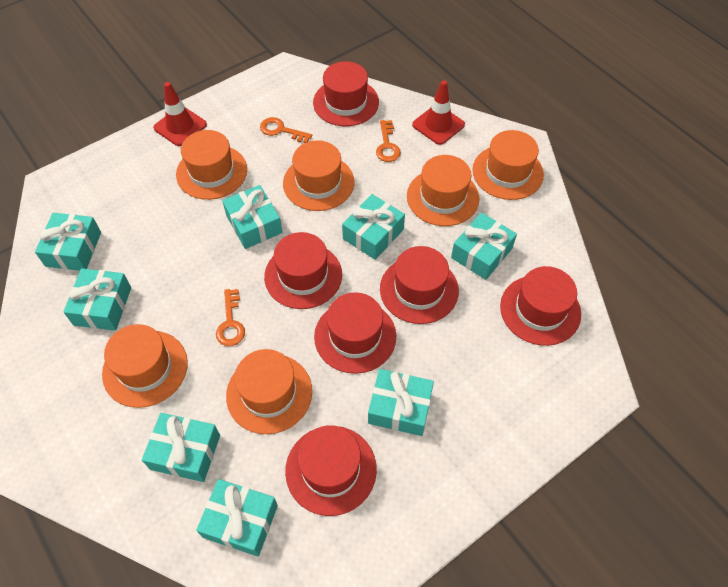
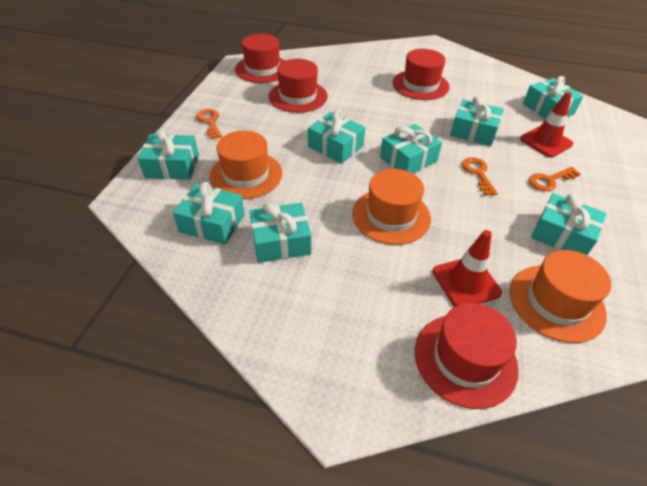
orange hat: 6 -> 3
red hat: 6 -> 4

